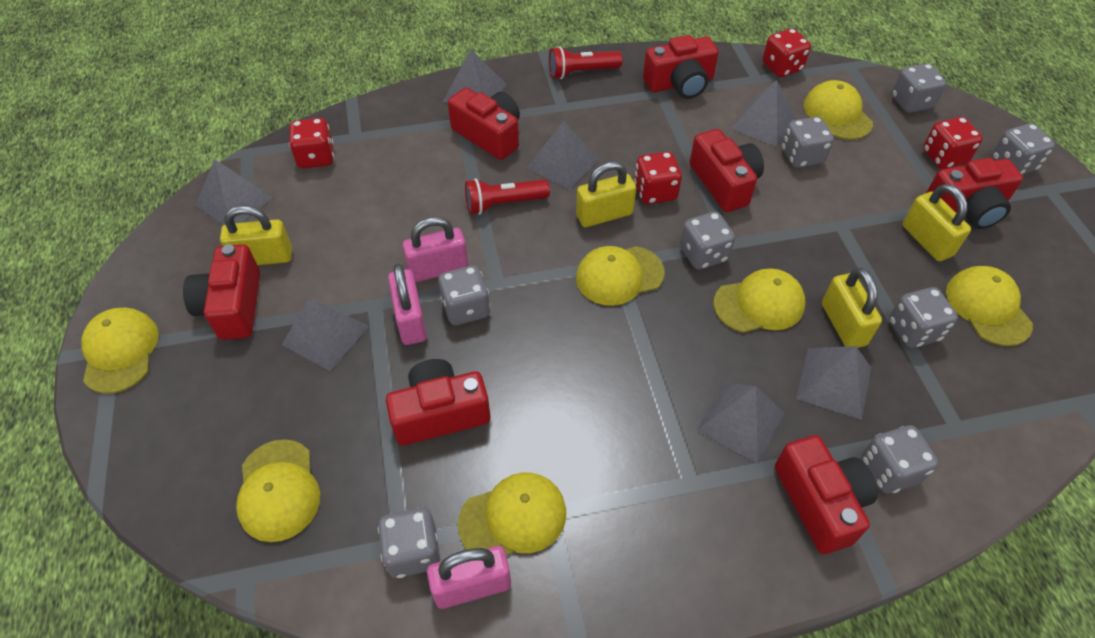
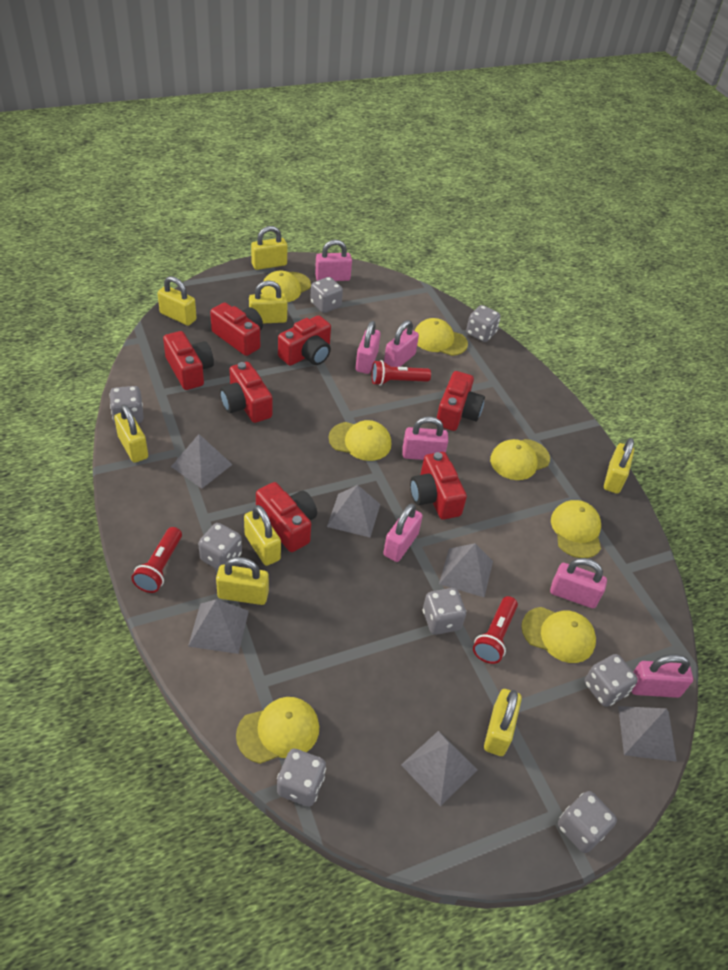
grey pyramid: 7 -> 6
pink padlock: 3 -> 7
red dice: 4 -> 0
red flashlight: 2 -> 3
yellow padlock: 4 -> 8

